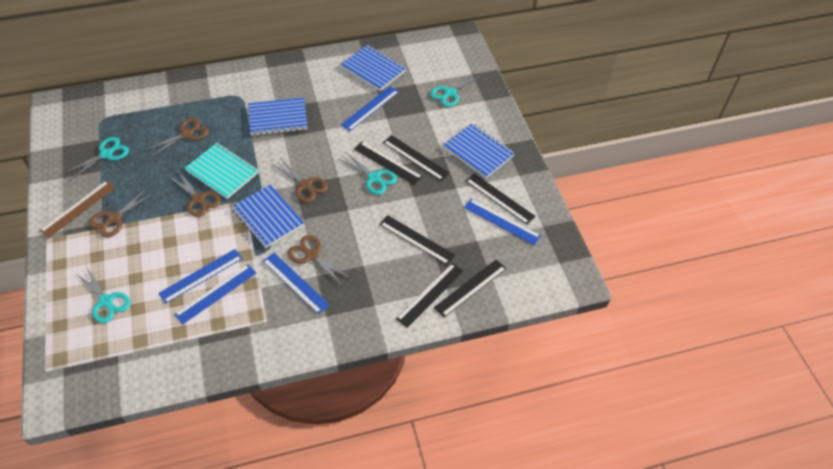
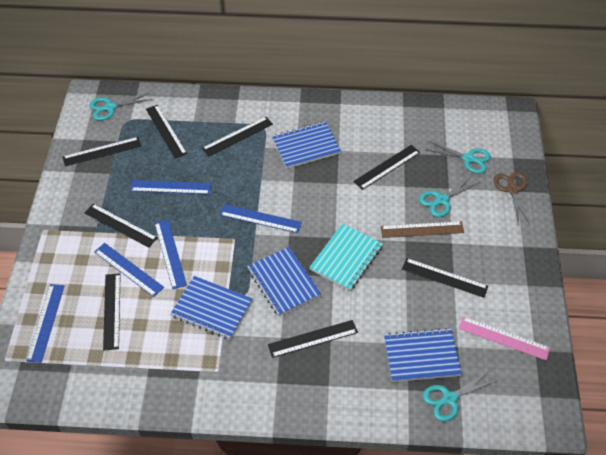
black ruler: 6 -> 8
brown scissors: 5 -> 1
pink ruler: 0 -> 1

